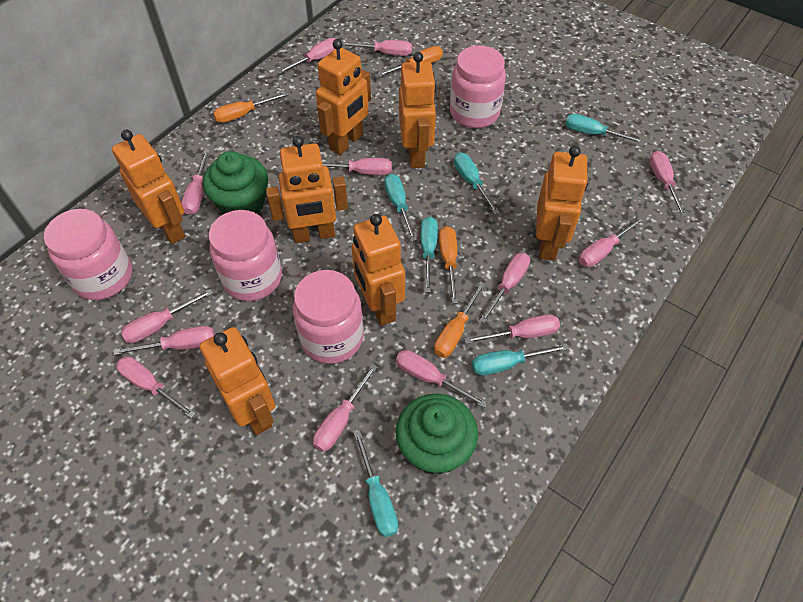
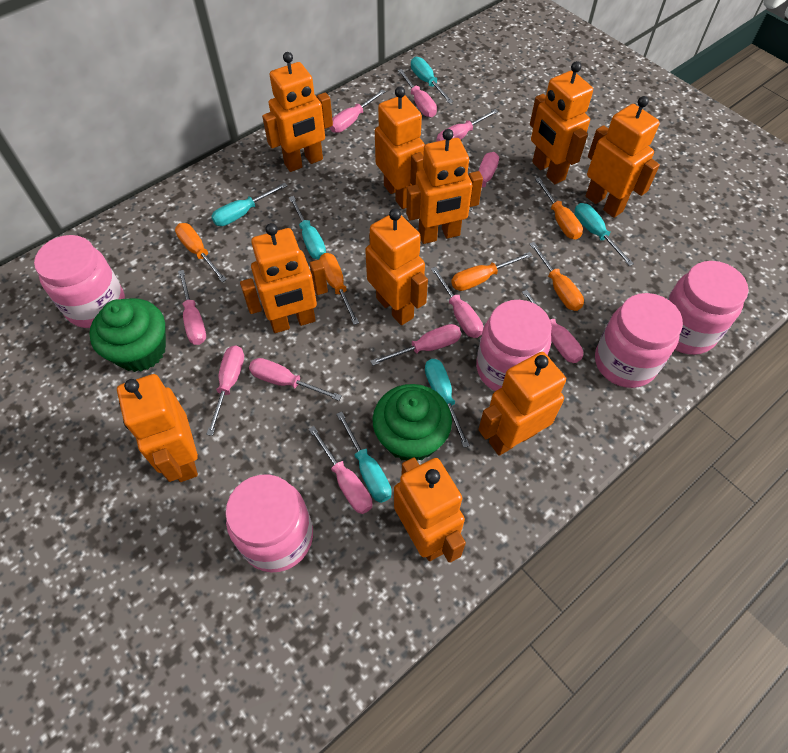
orange robot: 7 -> 10
orange screwdriver: 4 -> 5
pink jar: 4 -> 5
pink screwdriver: 13 -> 11

